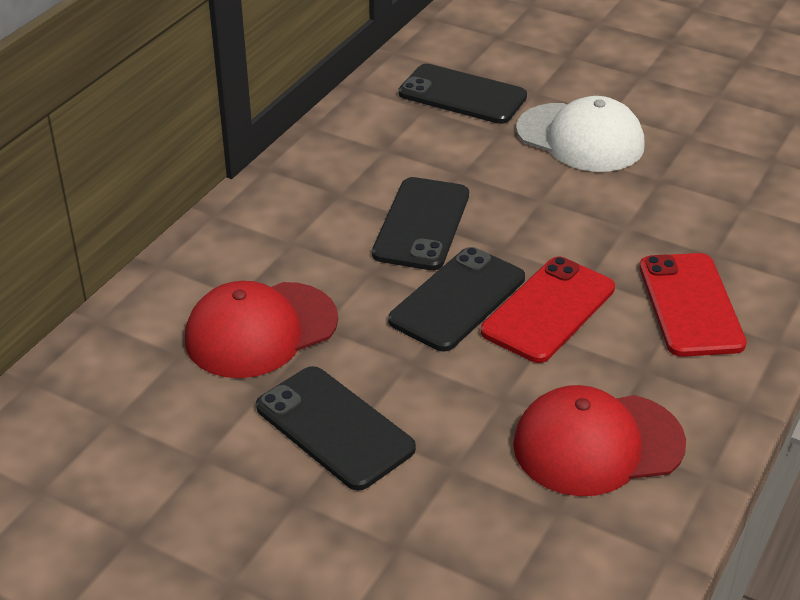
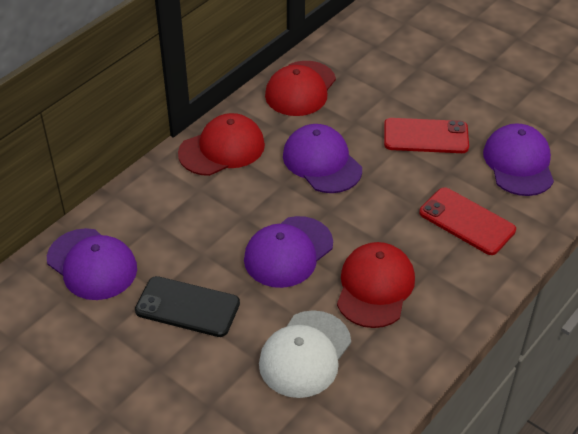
black phone: 4 -> 1
purple cap: 0 -> 4
red cap: 2 -> 3

